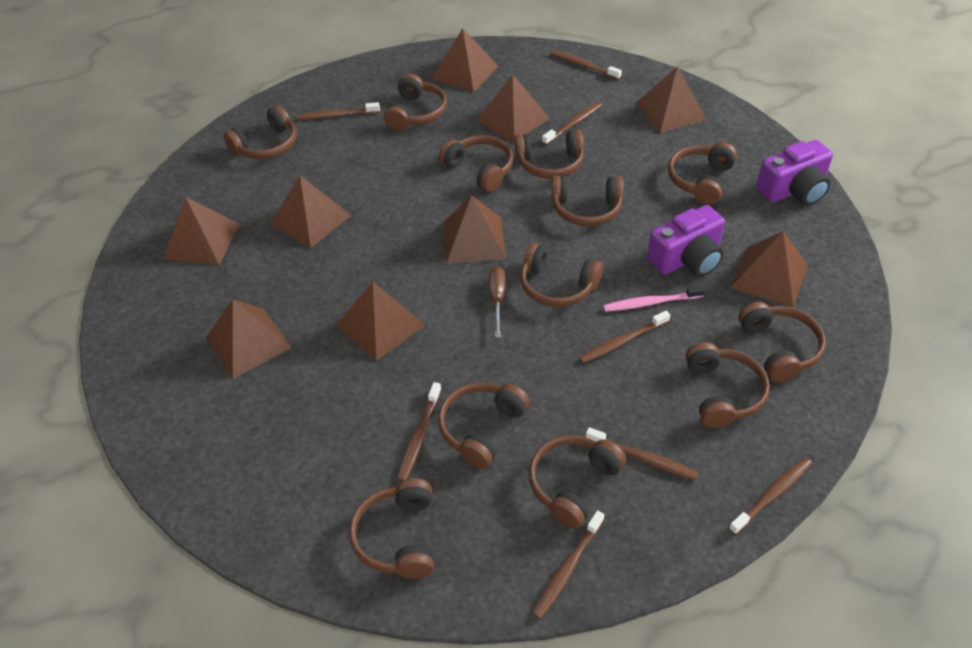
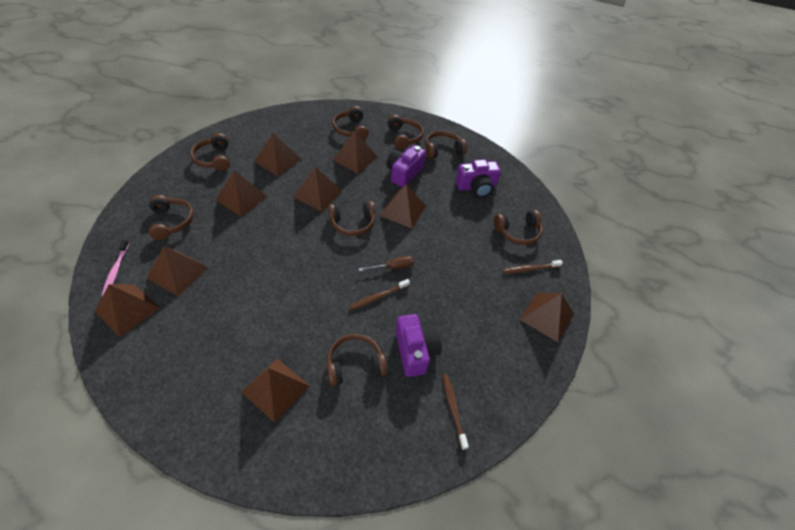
brown headphones: 12 -> 8
brown toothbrush: 8 -> 3
purple camera: 2 -> 3

